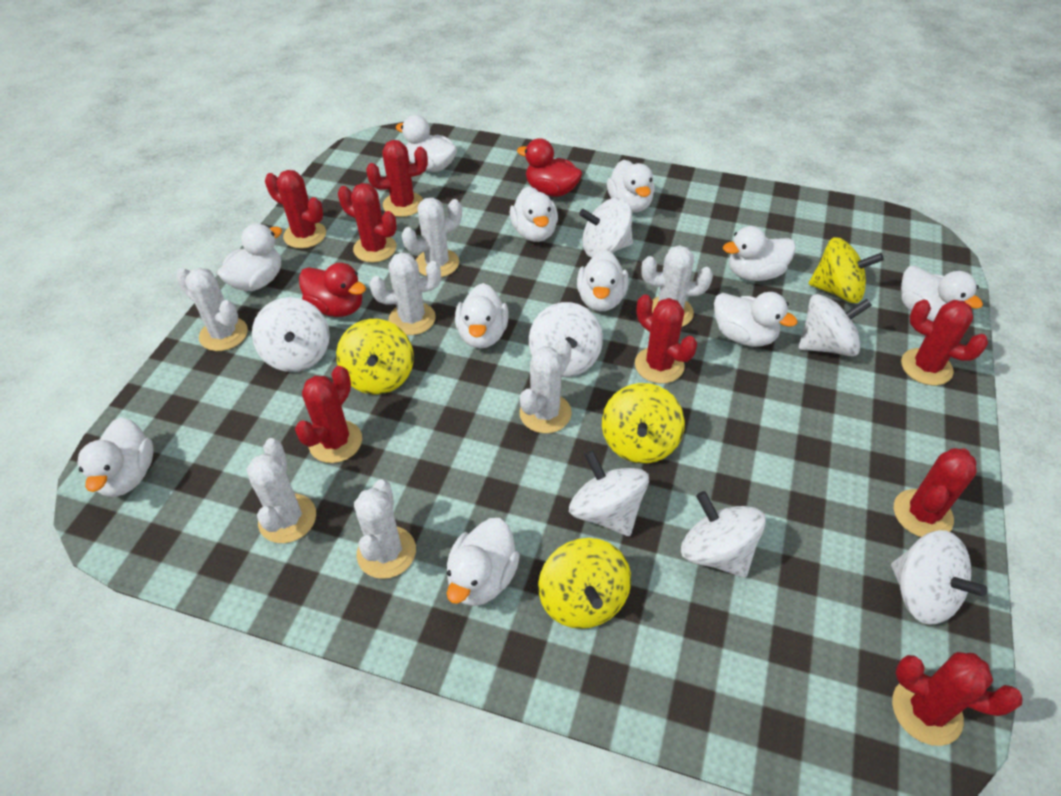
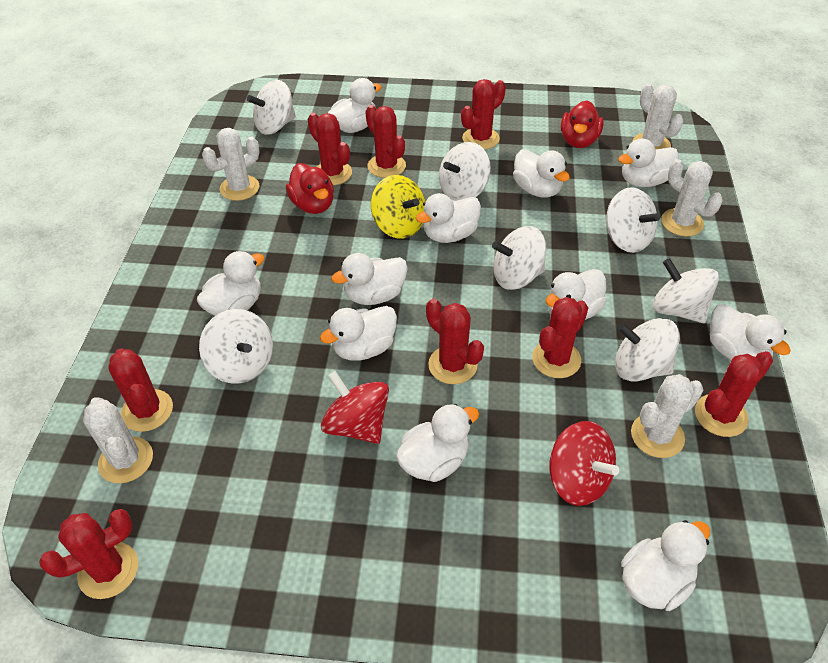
red spinning top: 0 -> 2
white cactus: 7 -> 5
yellow spinning top: 4 -> 1

